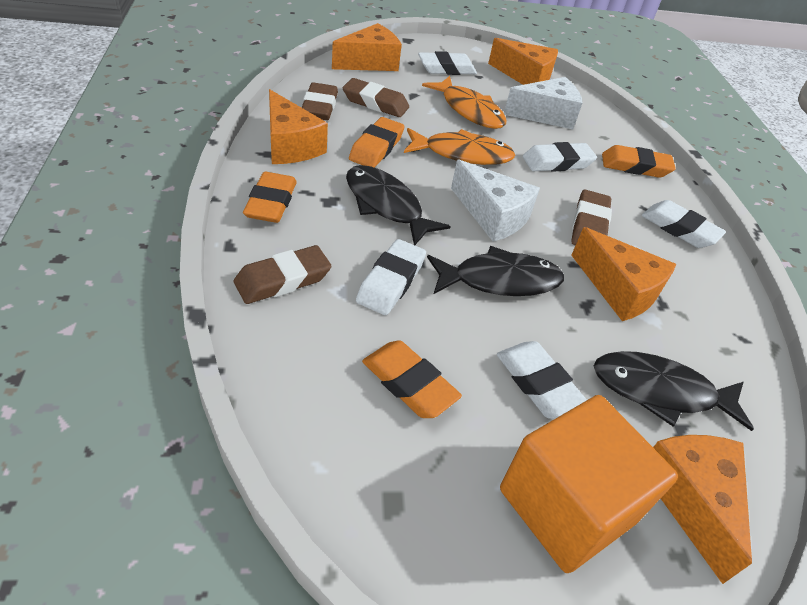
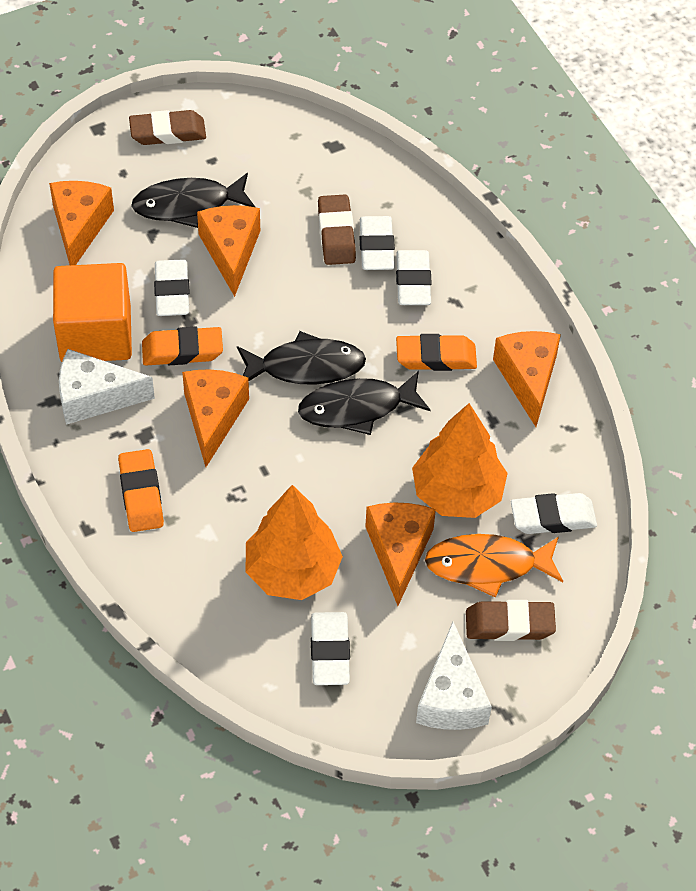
brown eraser: 4 -> 3
orange eraser: 4 -> 3
orange fish: 2 -> 1
orange tree: 0 -> 2

